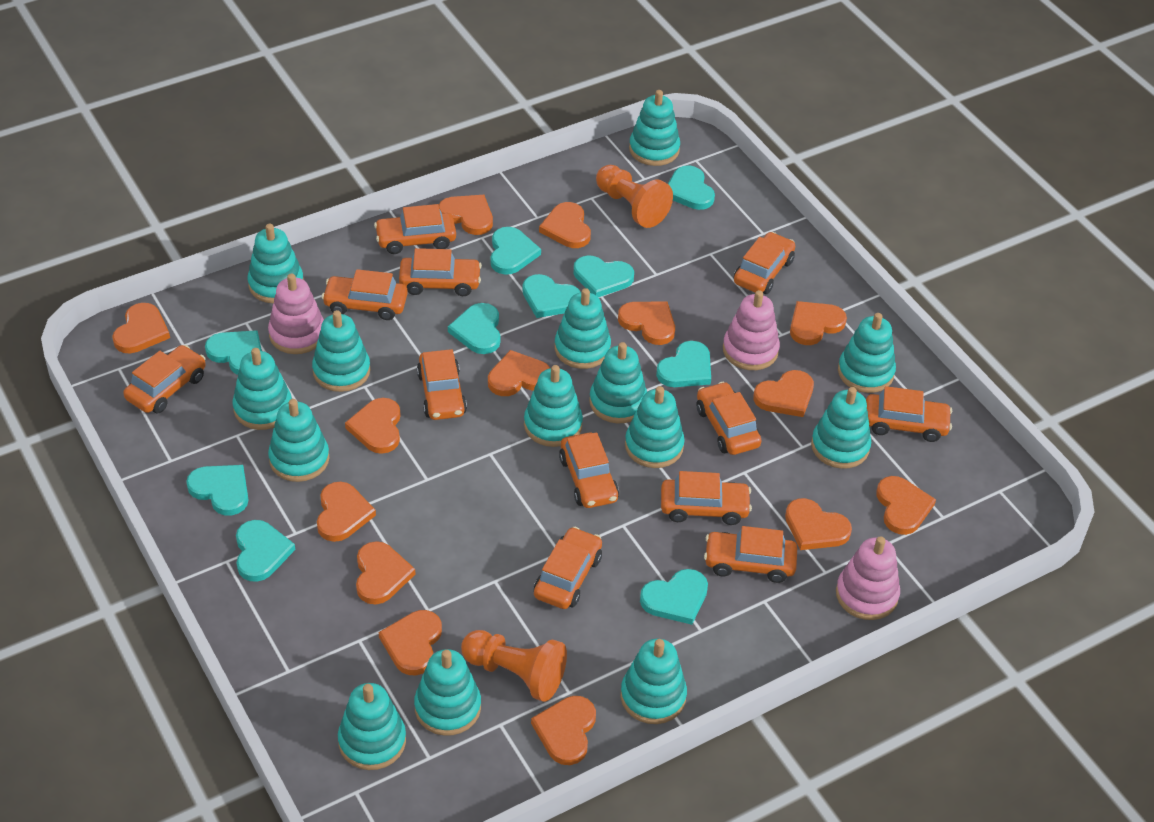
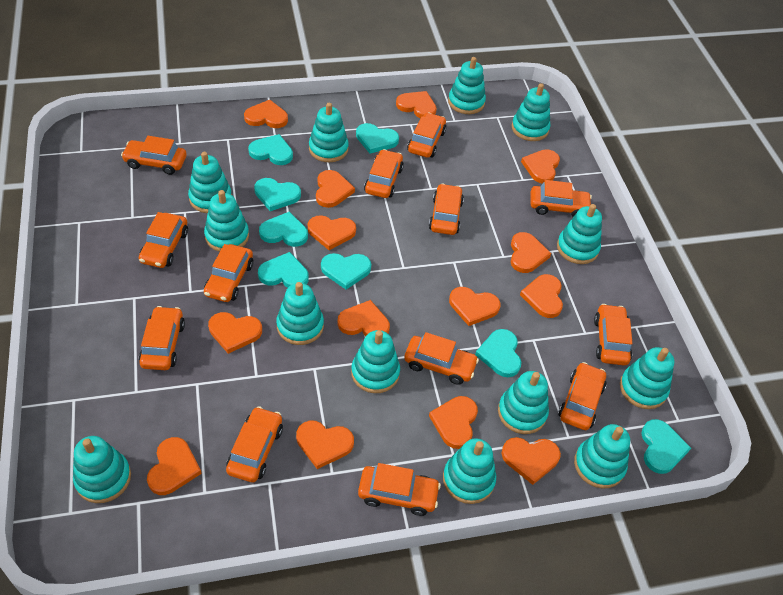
orange car: 12 -> 13
orange pawn: 2 -> 0
pink stacking toy: 3 -> 0
turquoise heart: 10 -> 8
turquoise stacking toy: 14 -> 13

